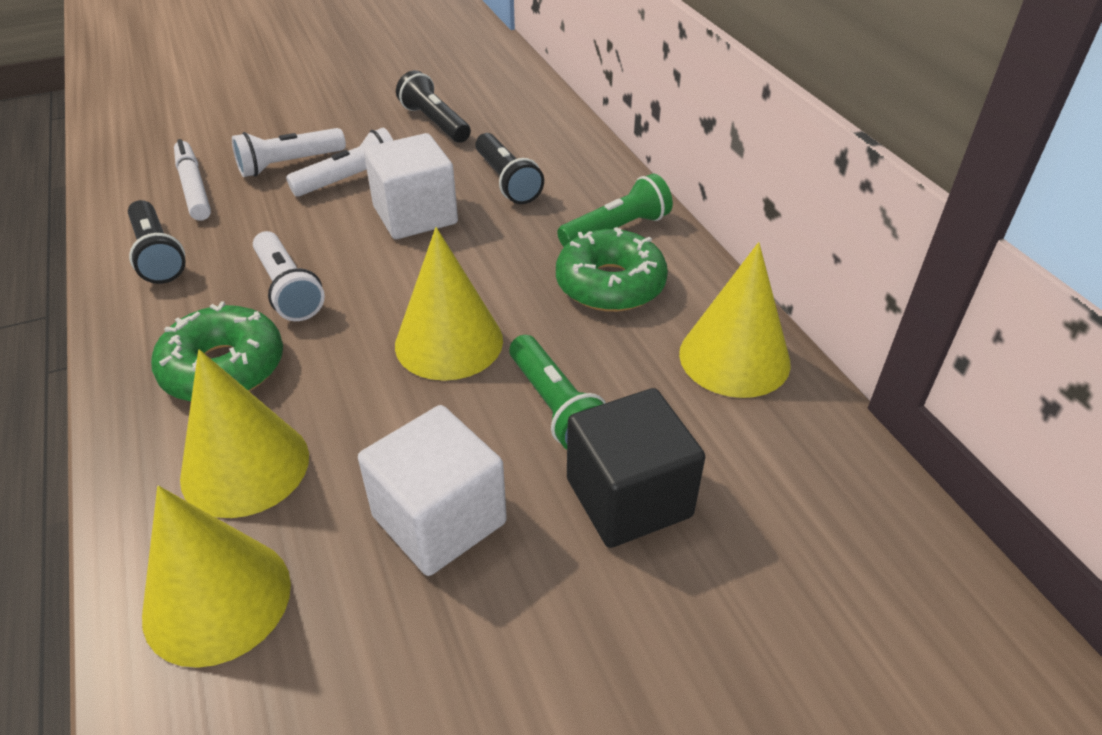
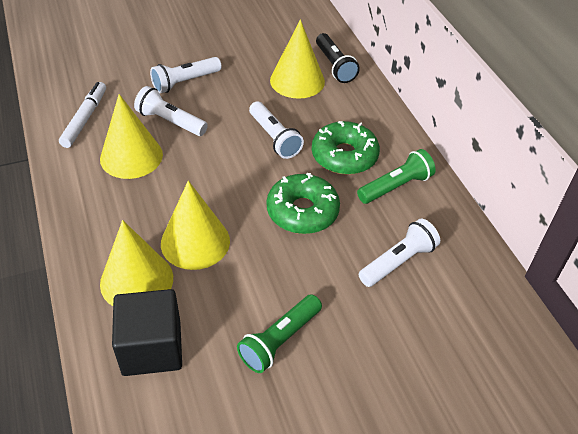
black flashlight: 3 -> 1
white cube: 2 -> 0
white flashlight: 3 -> 4

